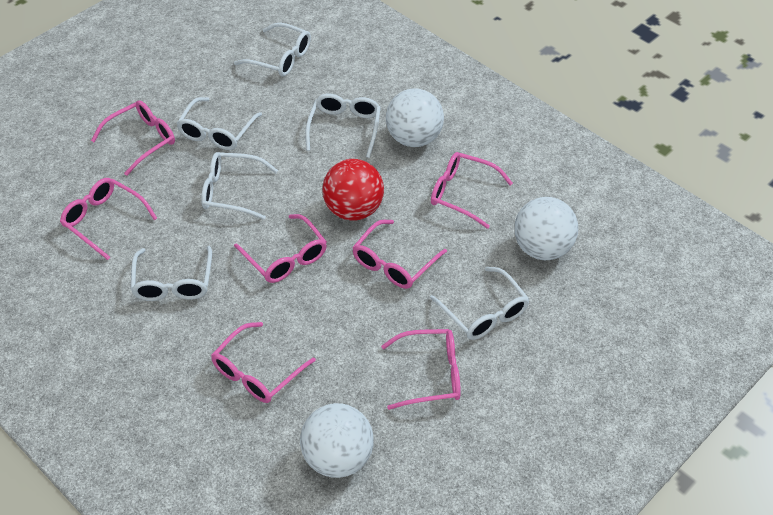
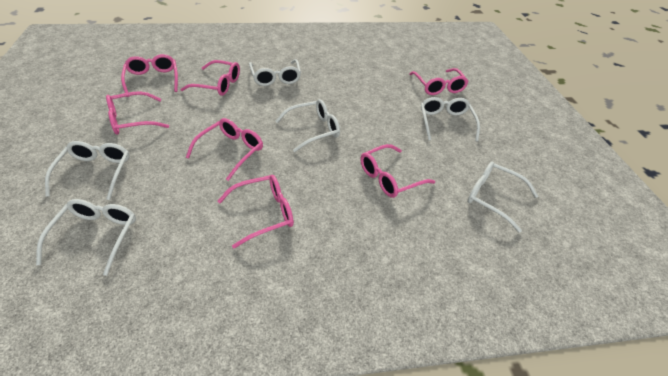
red ball: 1 -> 0
white ball: 3 -> 0

